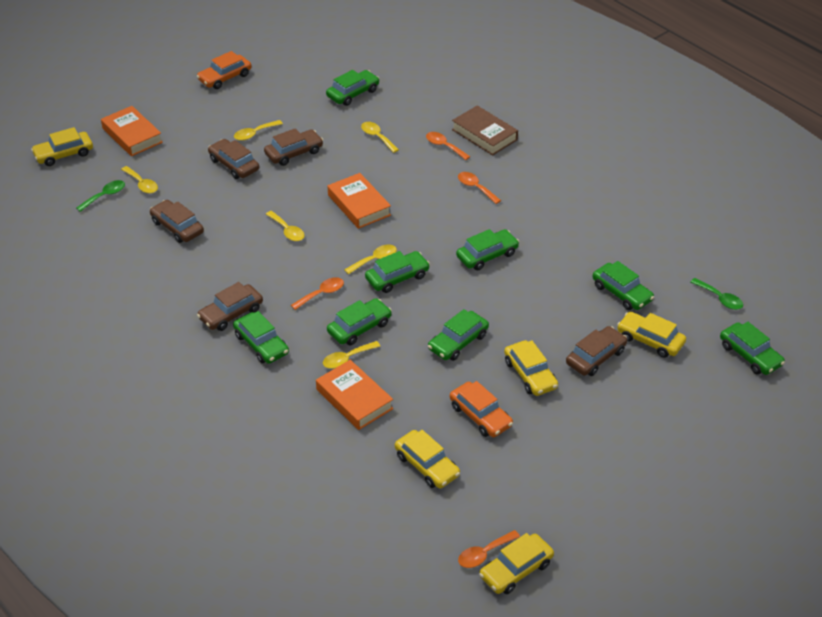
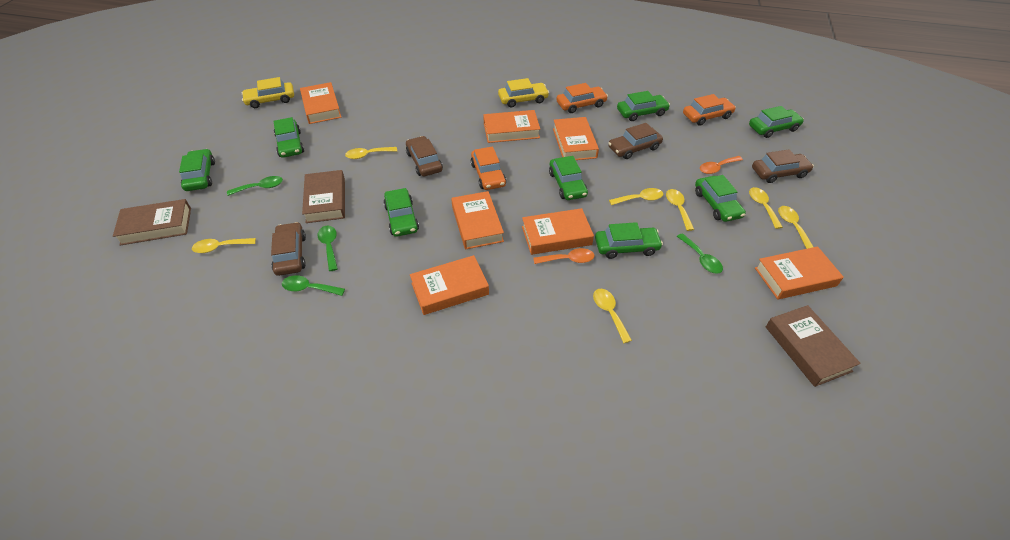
brown book: 1 -> 3
brown car: 5 -> 4
green spoon: 2 -> 4
orange book: 3 -> 7
orange car: 2 -> 3
orange spoon: 4 -> 2
yellow car: 5 -> 2
yellow spoon: 6 -> 7

